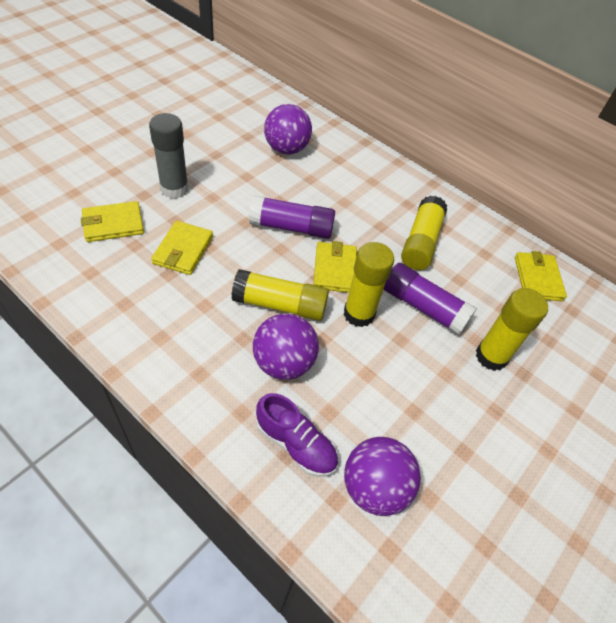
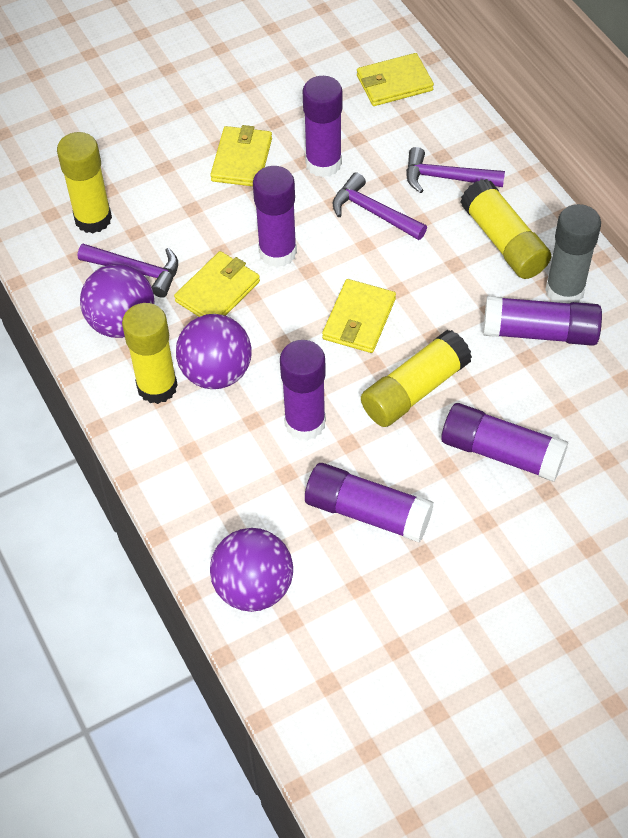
purple glue stick: 2 -> 6
purple hammer: 0 -> 3
purple shoe: 1 -> 0

